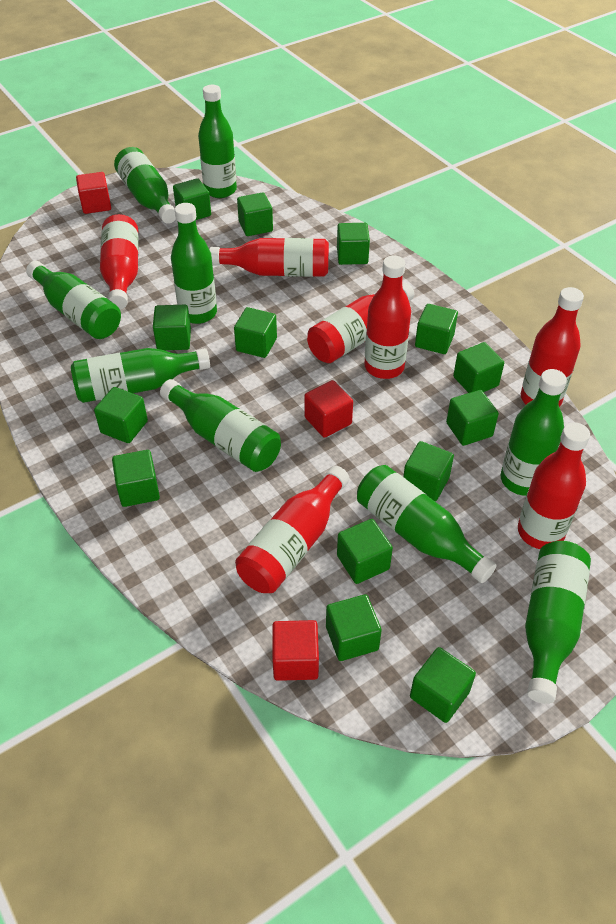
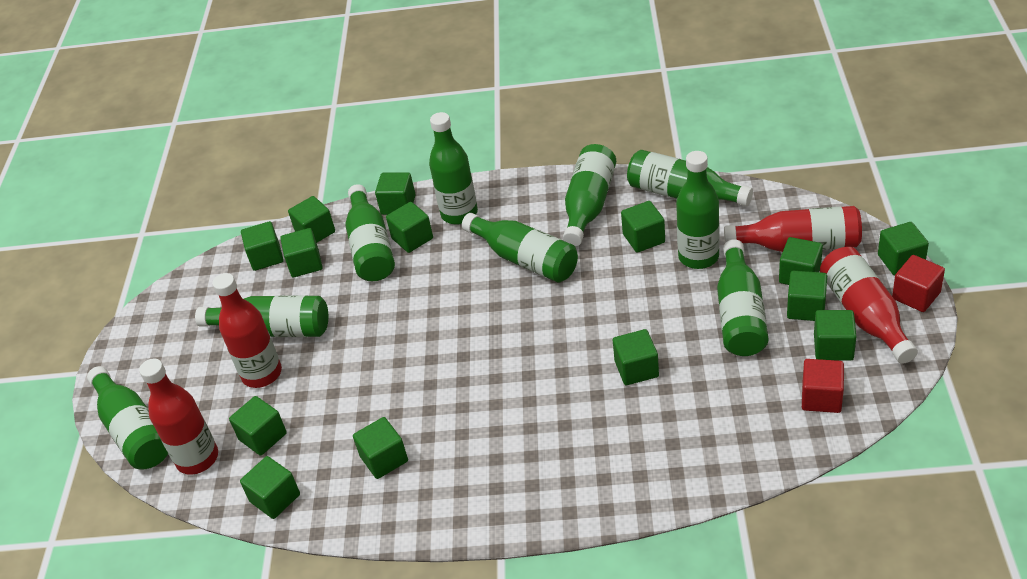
red bottle: 7 -> 4
red cube: 3 -> 2

